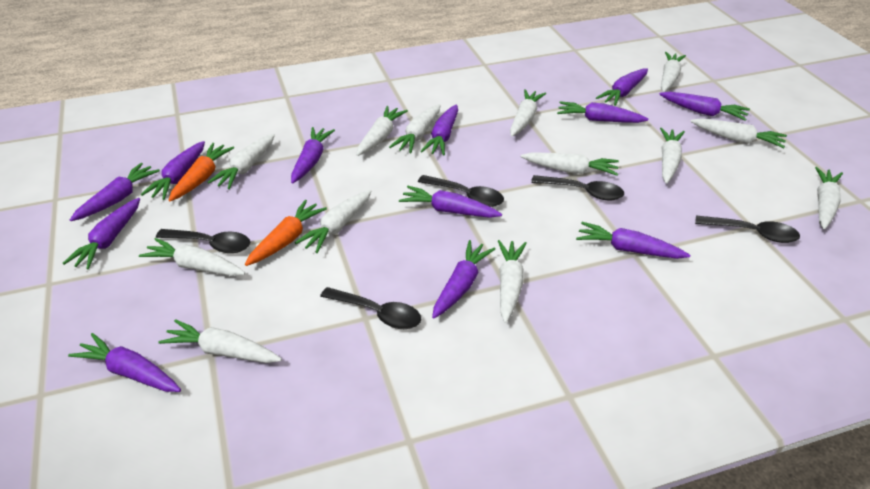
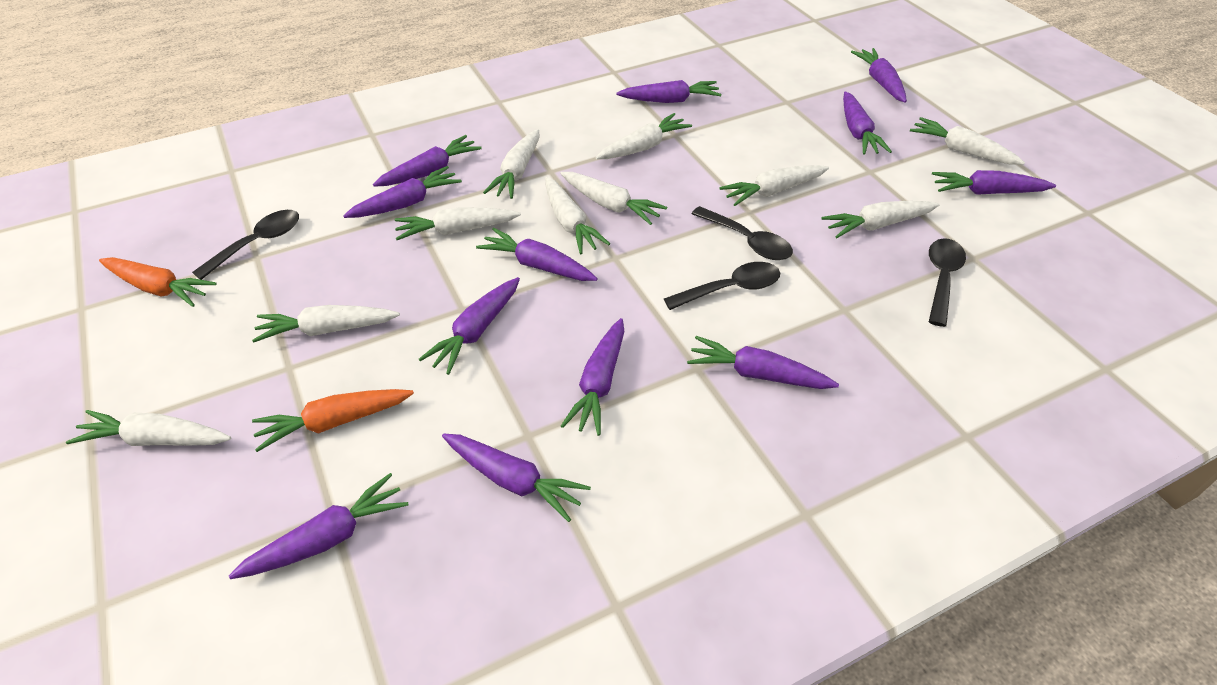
black spoon: 5 -> 4
white carrot: 13 -> 10

